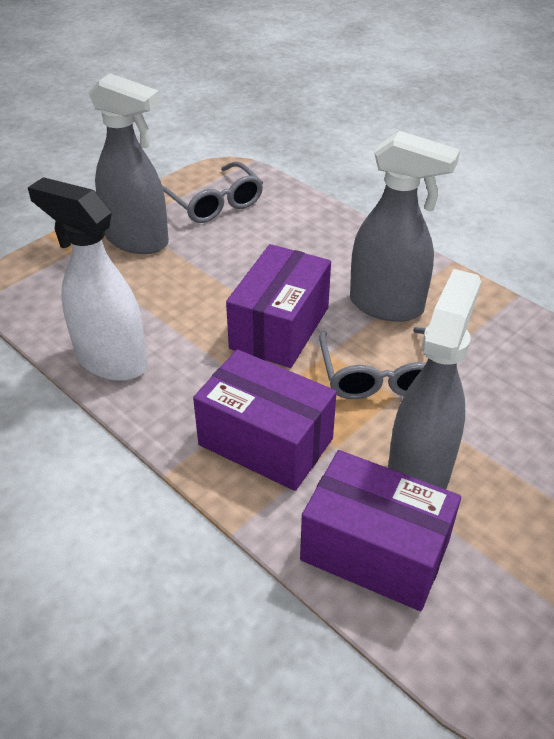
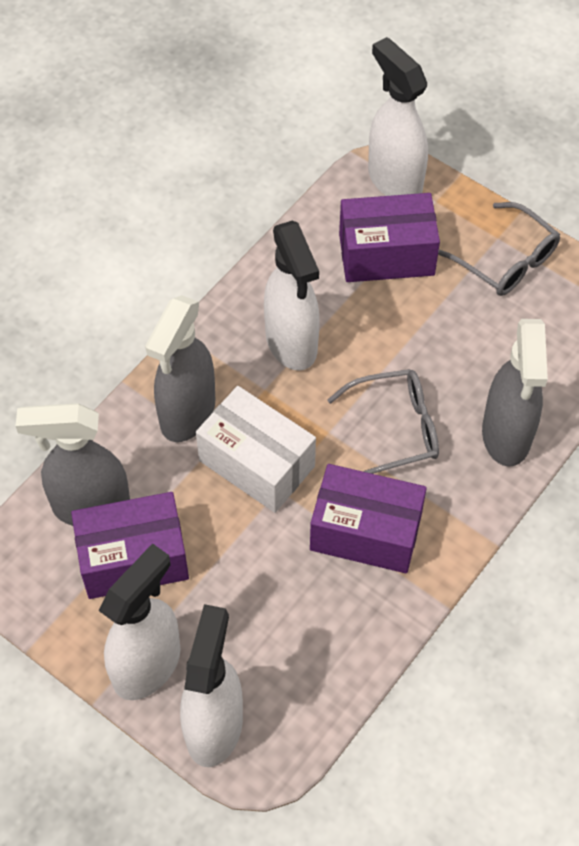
white box: 0 -> 1
white spray bottle: 1 -> 4

